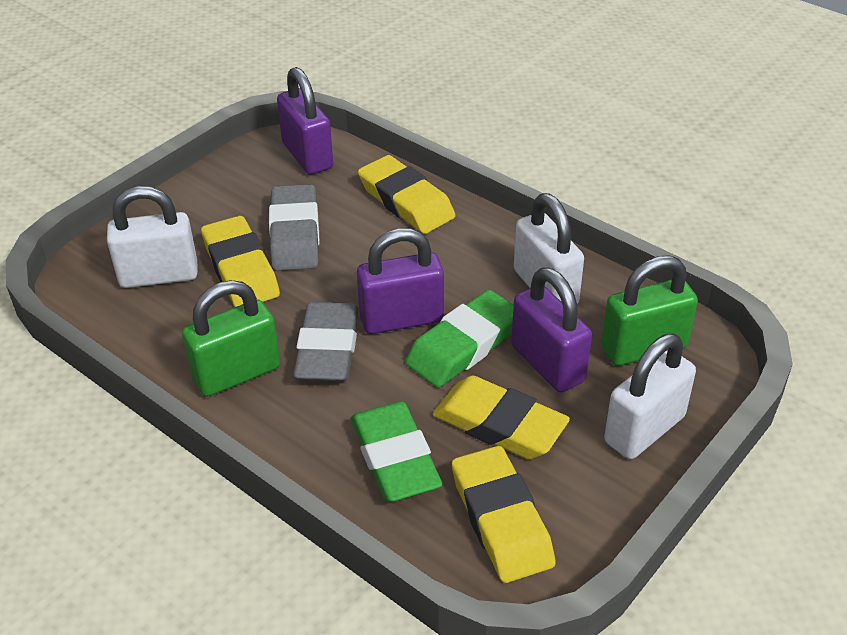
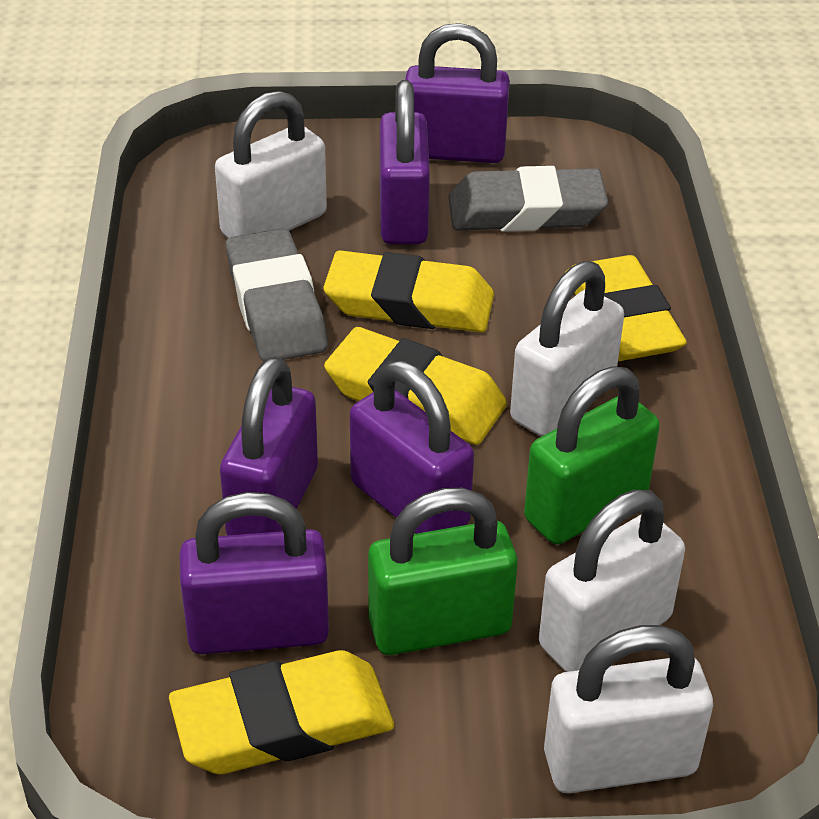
green eraser: 2 -> 0
purple padlock: 3 -> 5
white padlock: 3 -> 4

